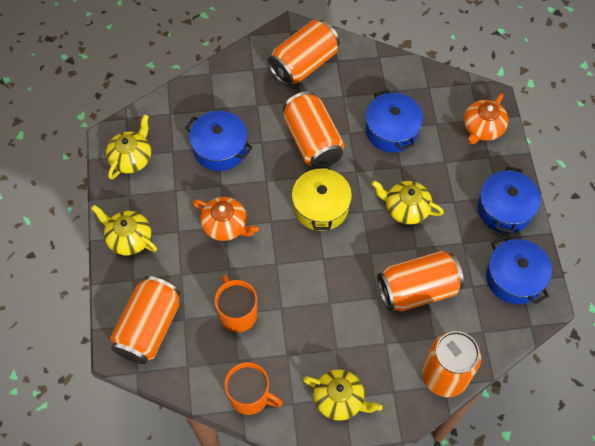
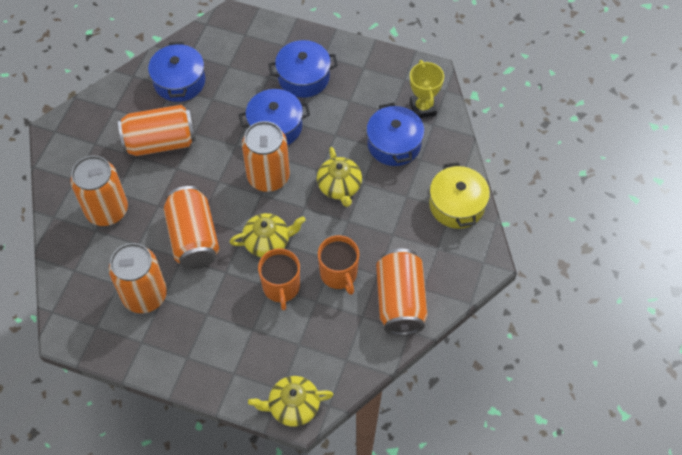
orange can: 5 -> 6
orange teapot: 2 -> 0
yellow teapot: 4 -> 3
yellow trophy: 0 -> 1

